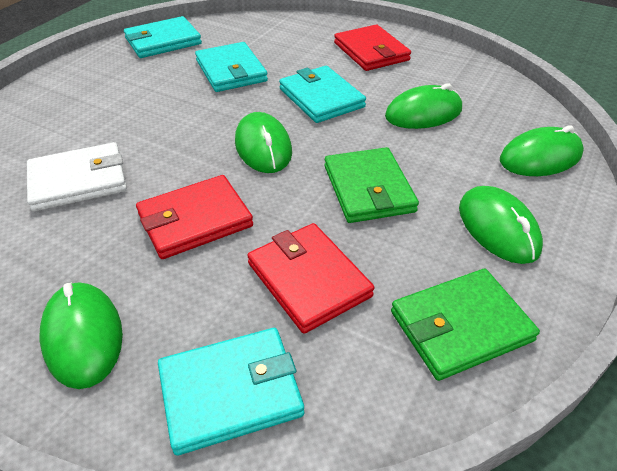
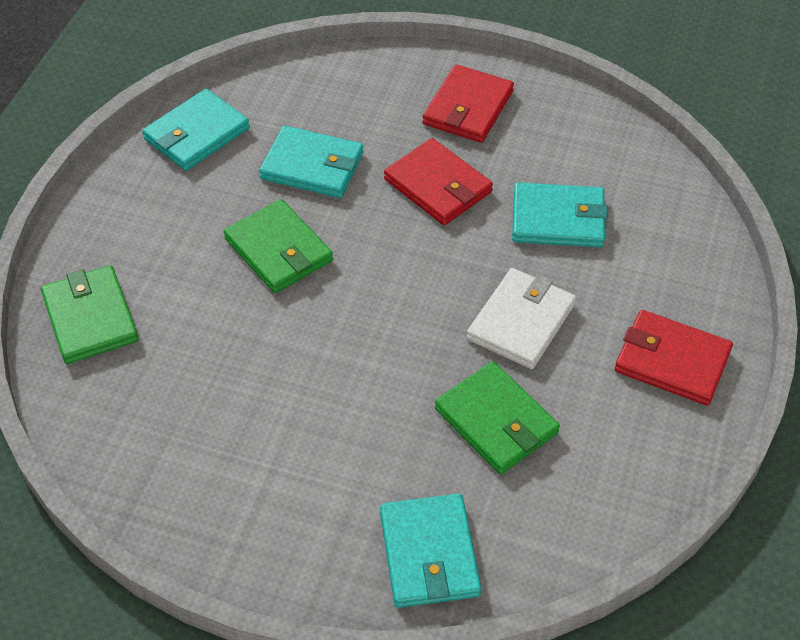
green mouse: 5 -> 0
green wallet: 2 -> 3

